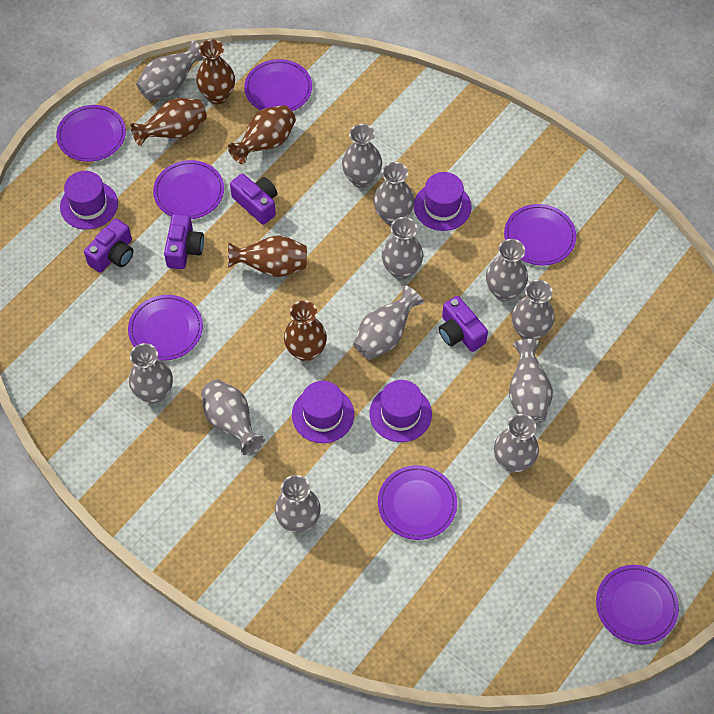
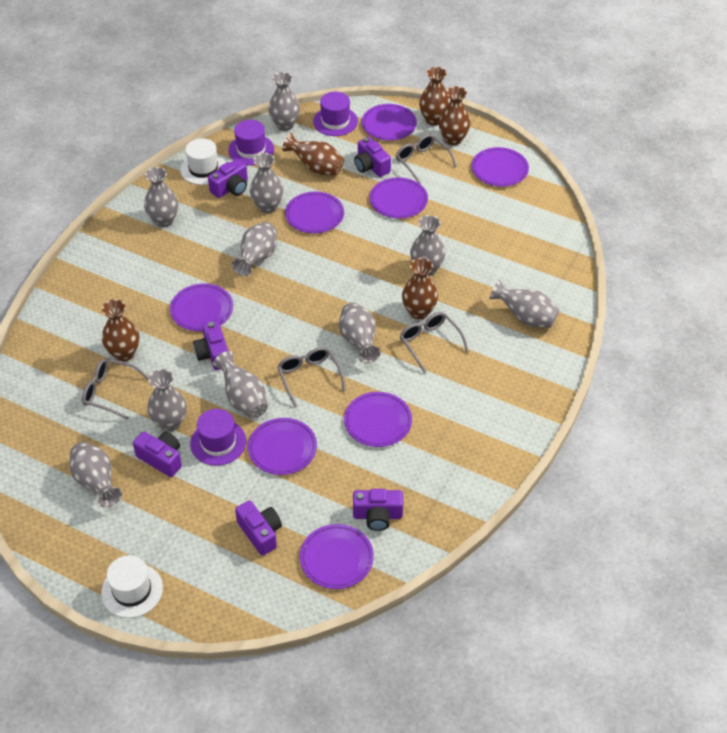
grey glasses: 0 -> 4
grey vase: 12 -> 10
purple camera: 4 -> 6
purple hat: 4 -> 3
purple plate: 7 -> 8
white hat: 0 -> 2

